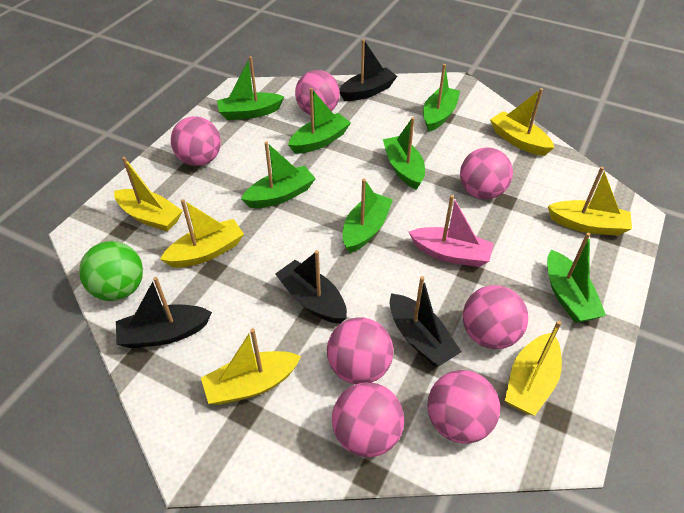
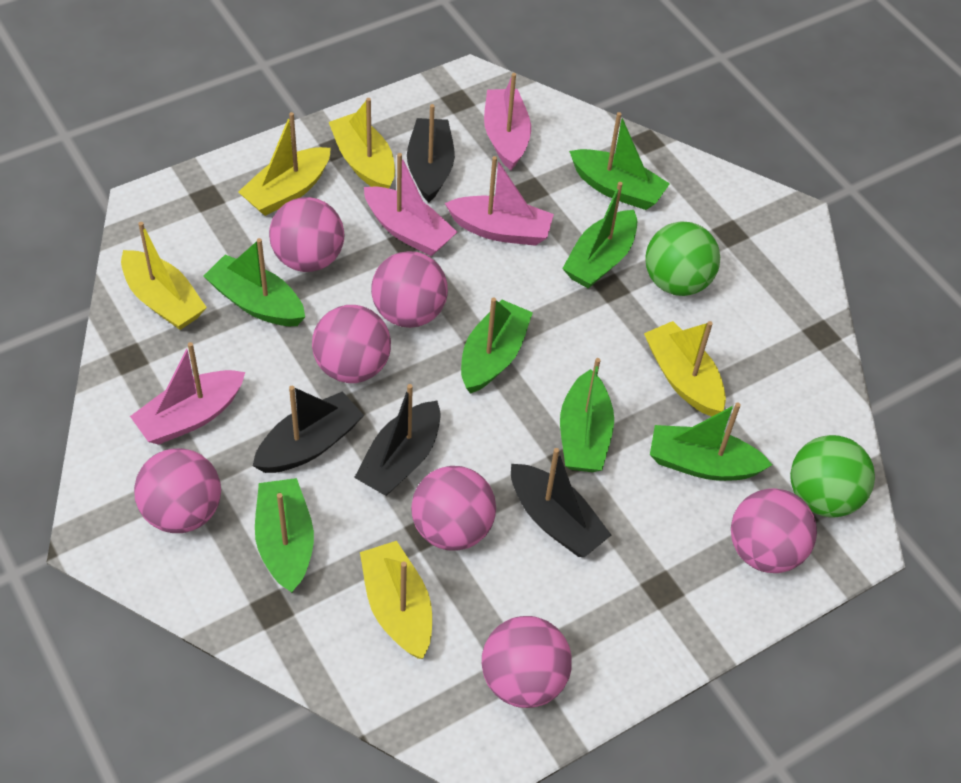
green ball: 1 -> 2
pink boat: 1 -> 4
yellow boat: 6 -> 5

